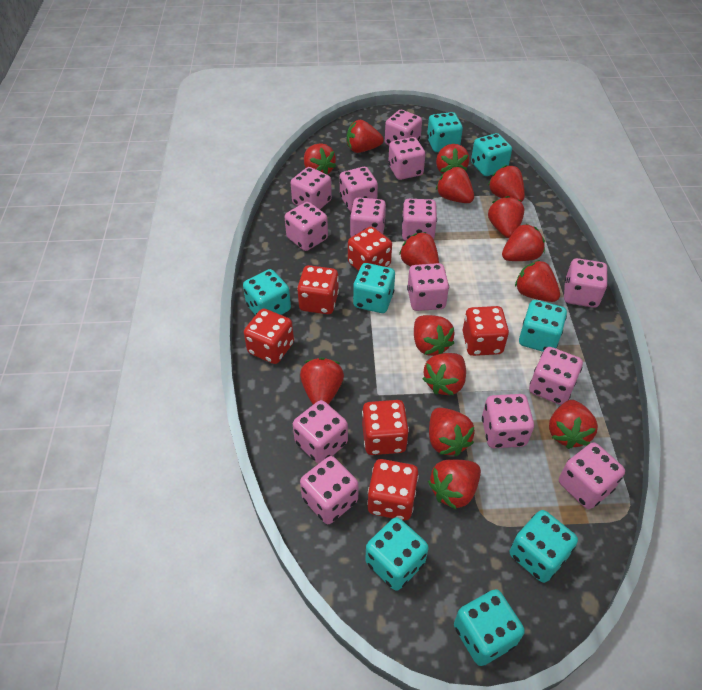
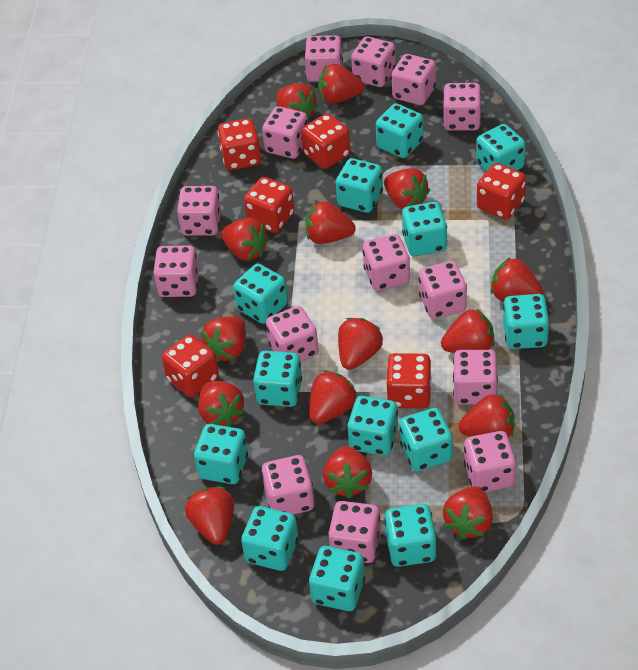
turquoise dice: 8 -> 13

